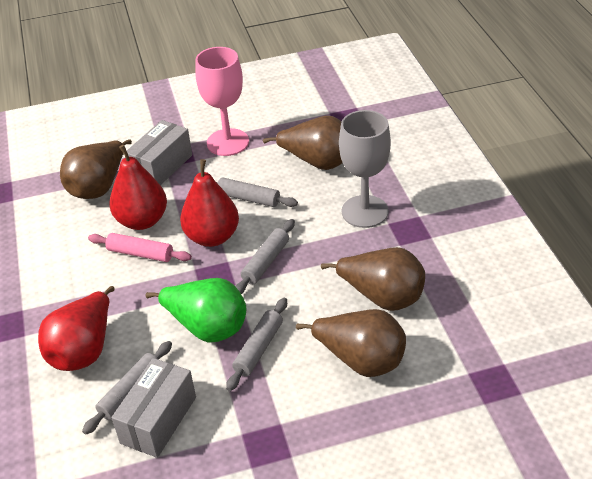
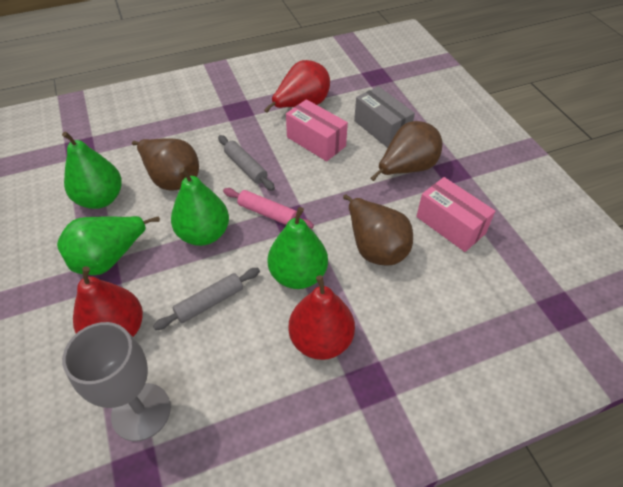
brown pear: 4 -> 3
green pear: 1 -> 4
grey box: 2 -> 1
grey rolling pin: 4 -> 2
pink box: 0 -> 2
pink goblet: 1 -> 0

